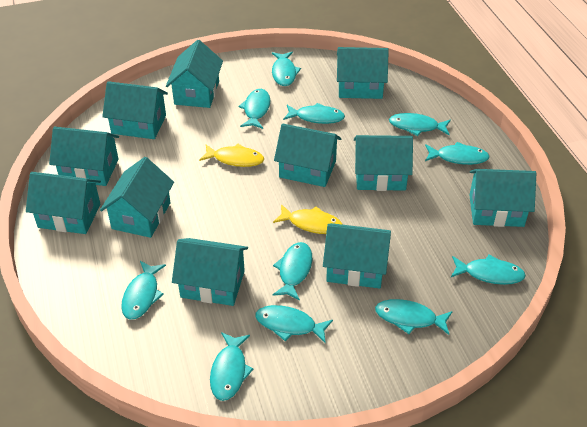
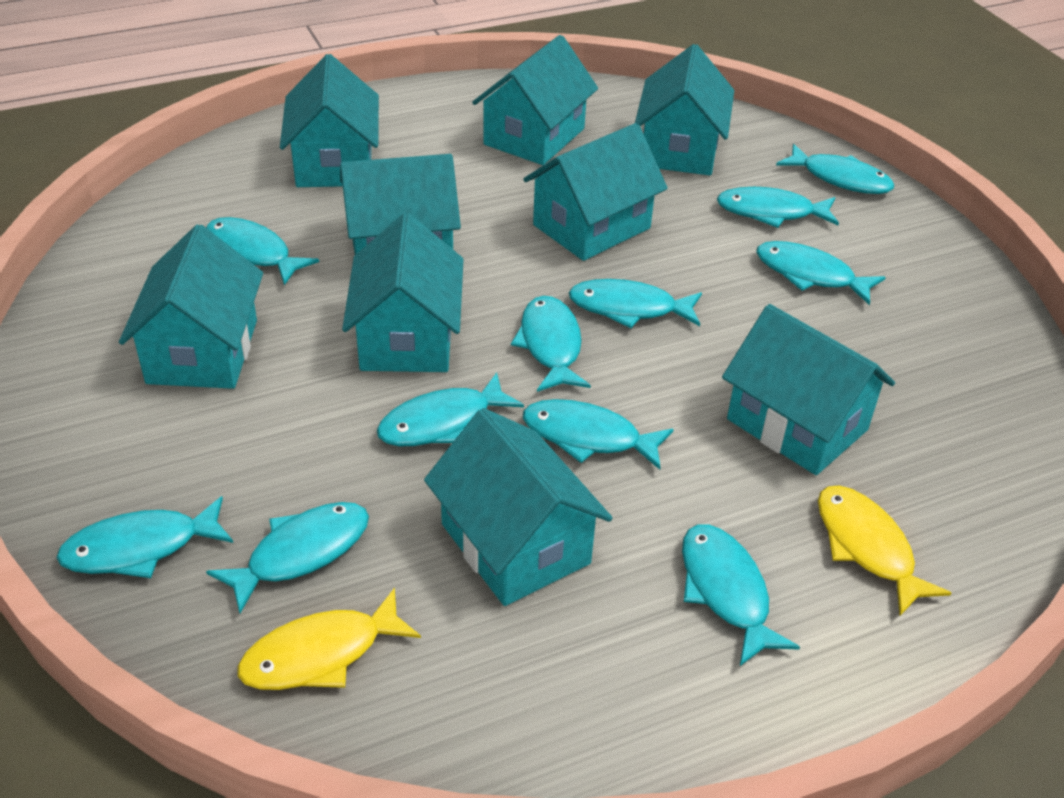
turquoise house: 11 -> 9

